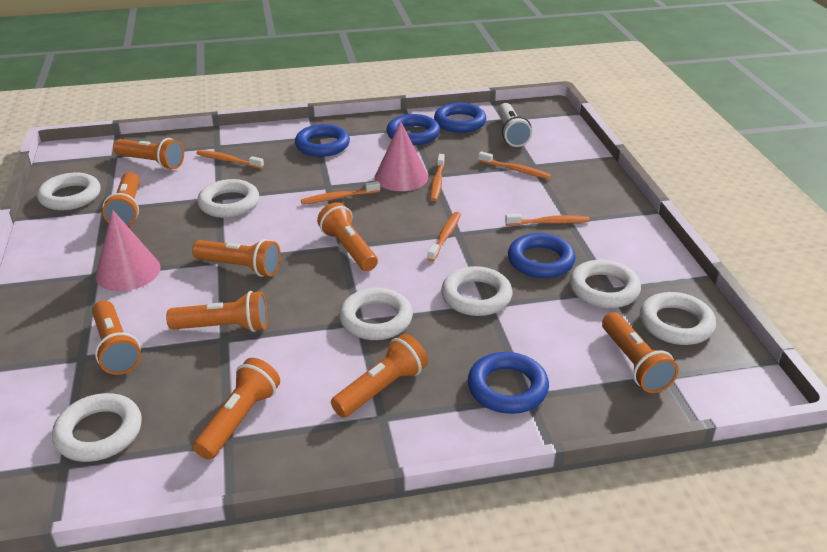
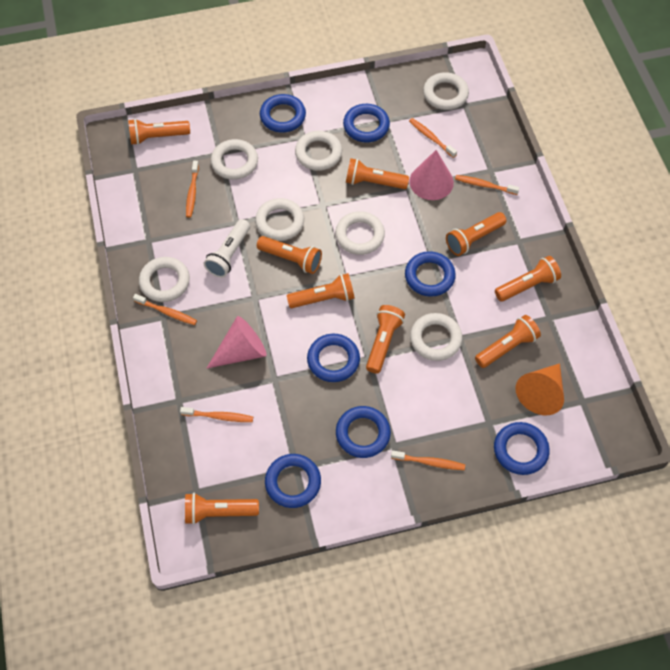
blue ring: 5 -> 7
orange cone: 0 -> 1

